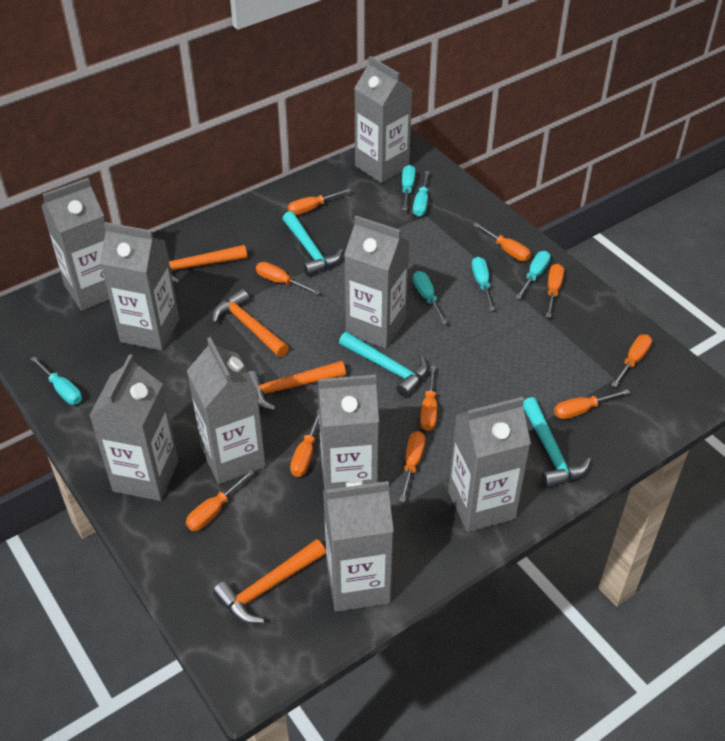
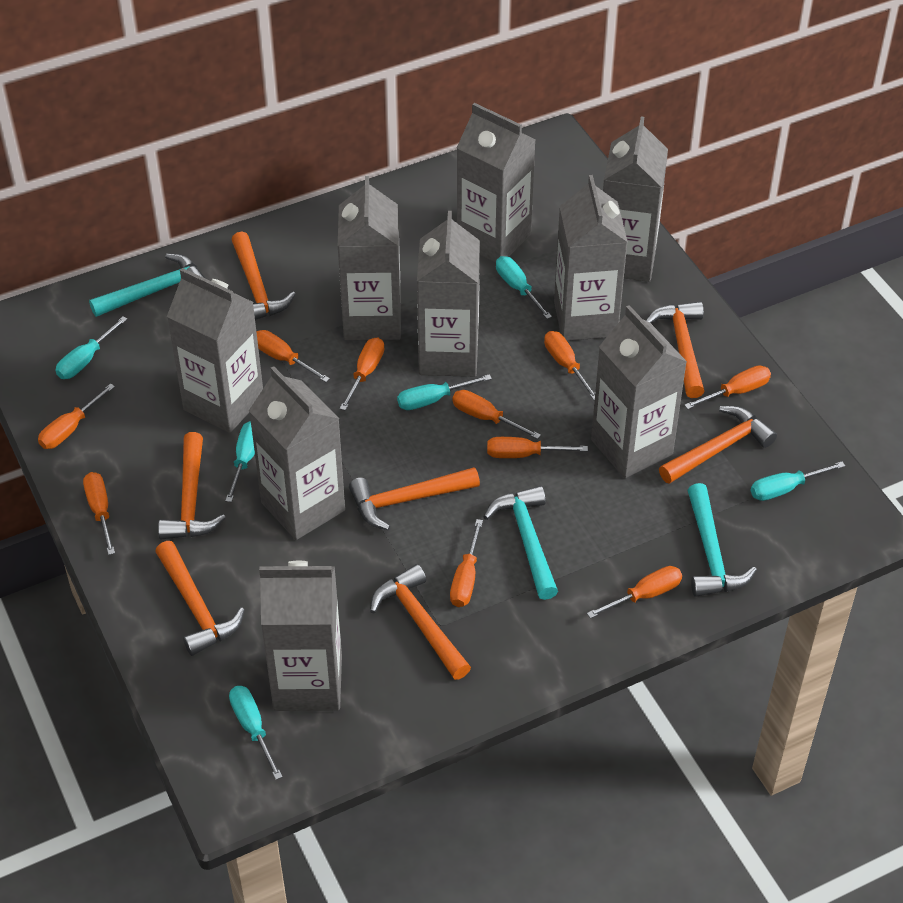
orange hammer: 4 -> 7

